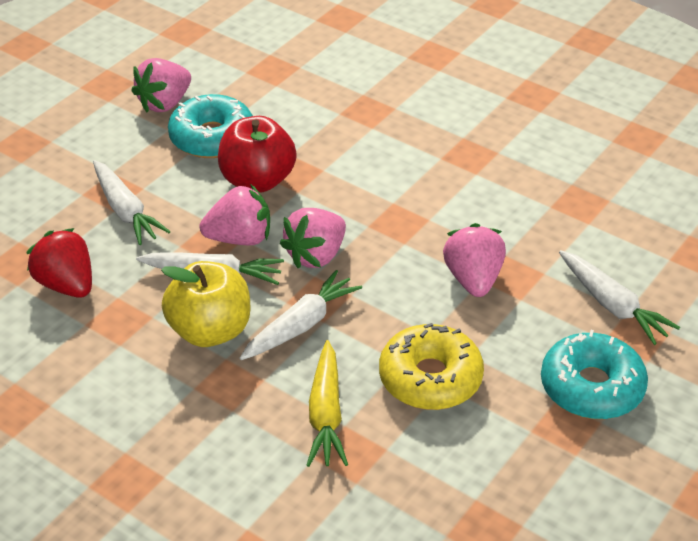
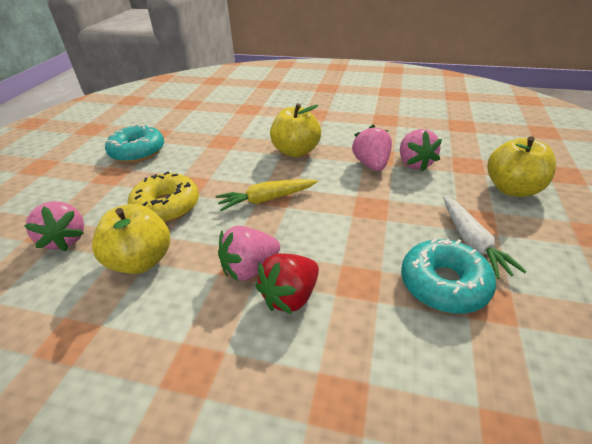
red apple: 1 -> 0
white carrot: 4 -> 1
yellow apple: 1 -> 3

